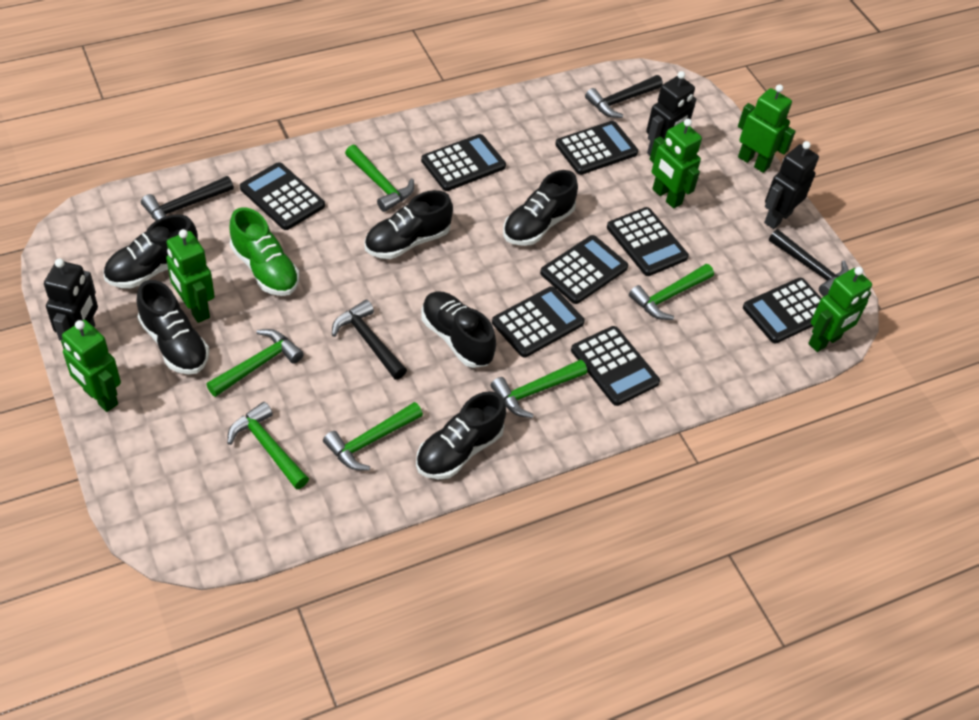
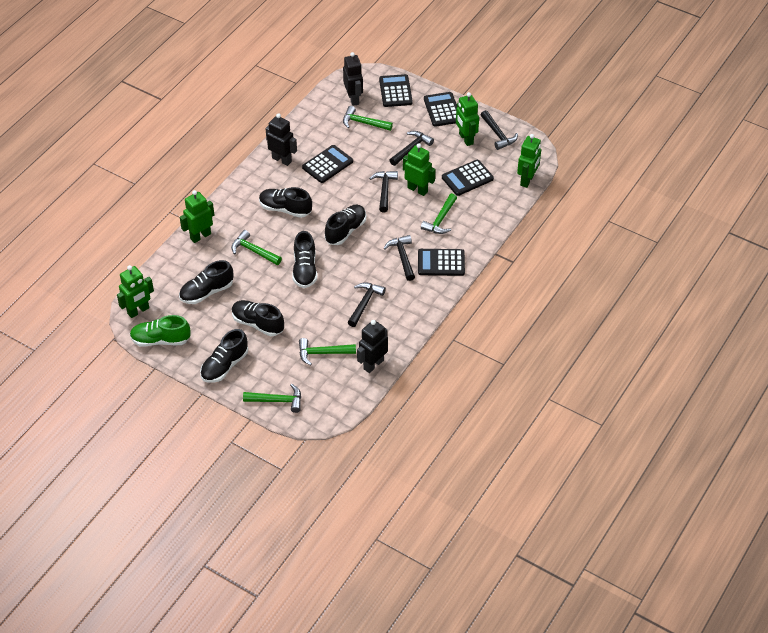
black calculator: 8 -> 5
black hammer: 4 -> 5
green hammer: 6 -> 5

